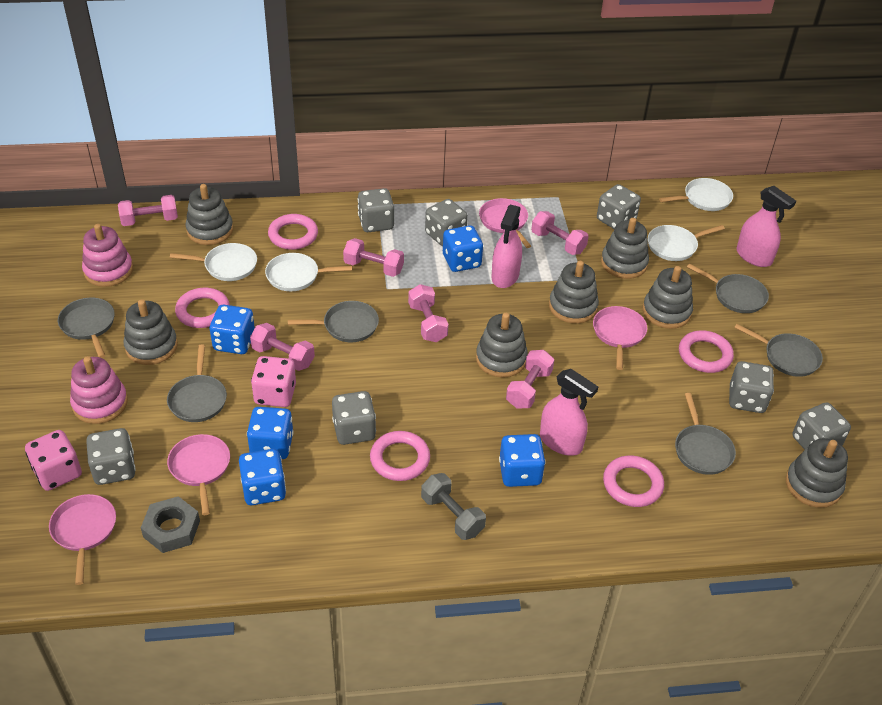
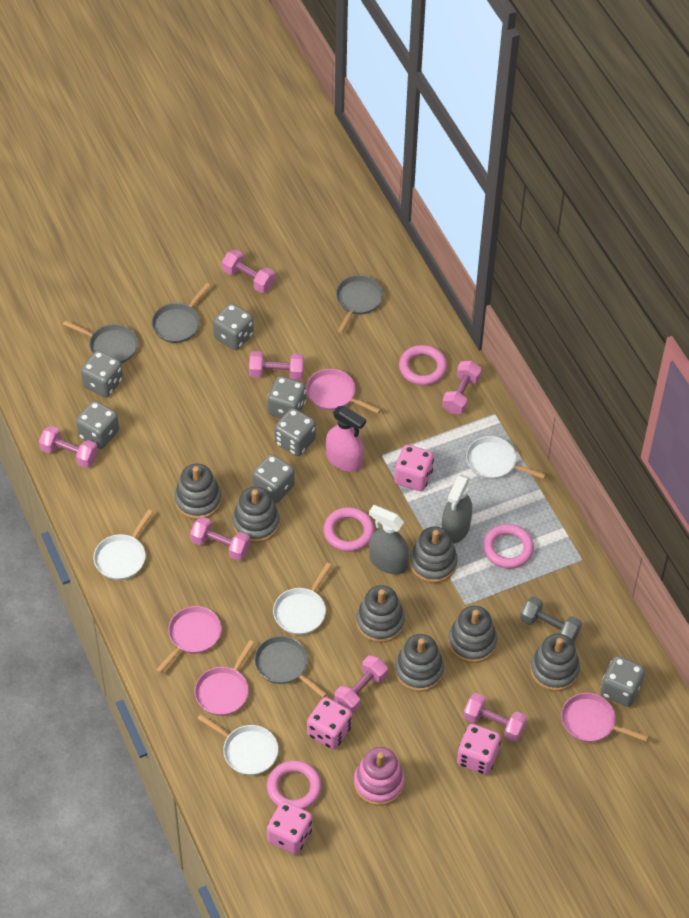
blue dice: 5 -> 0
grey nut: 1 -> 0
grey pan: 6 -> 4
grey spray bottle: 0 -> 2
pink dice: 2 -> 4
pink dumbbell: 6 -> 7
pink ring: 5 -> 4
pink spray bottle: 3 -> 1
pink stacking toy: 2 -> 1

